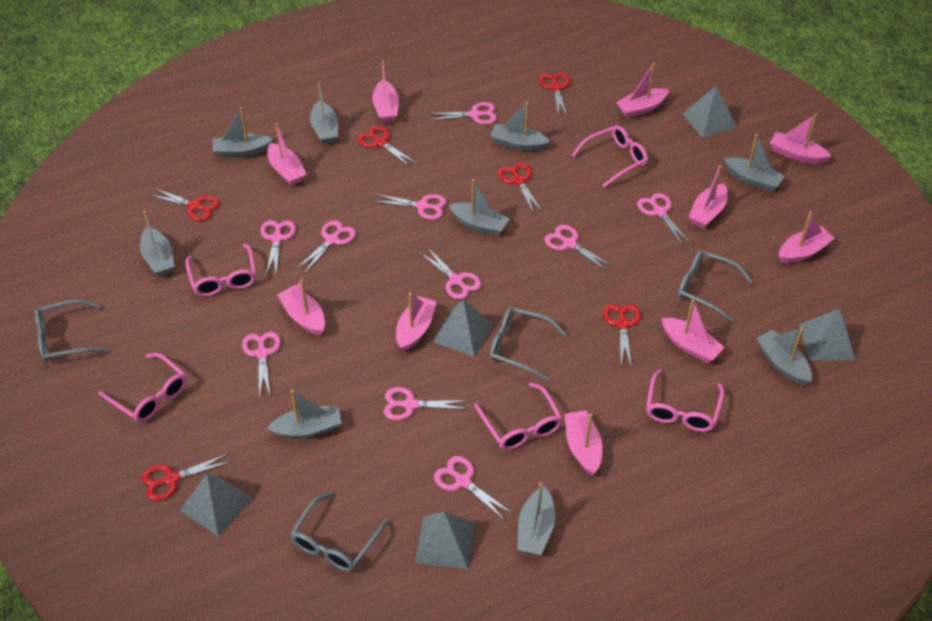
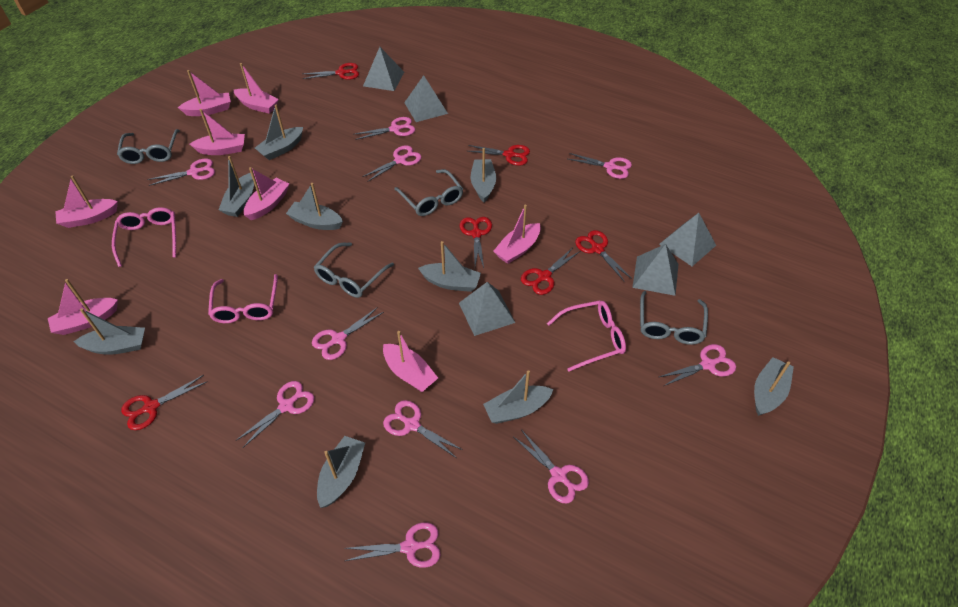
pink boat: 10 -> 8
pink glasses: 5 -> 3

